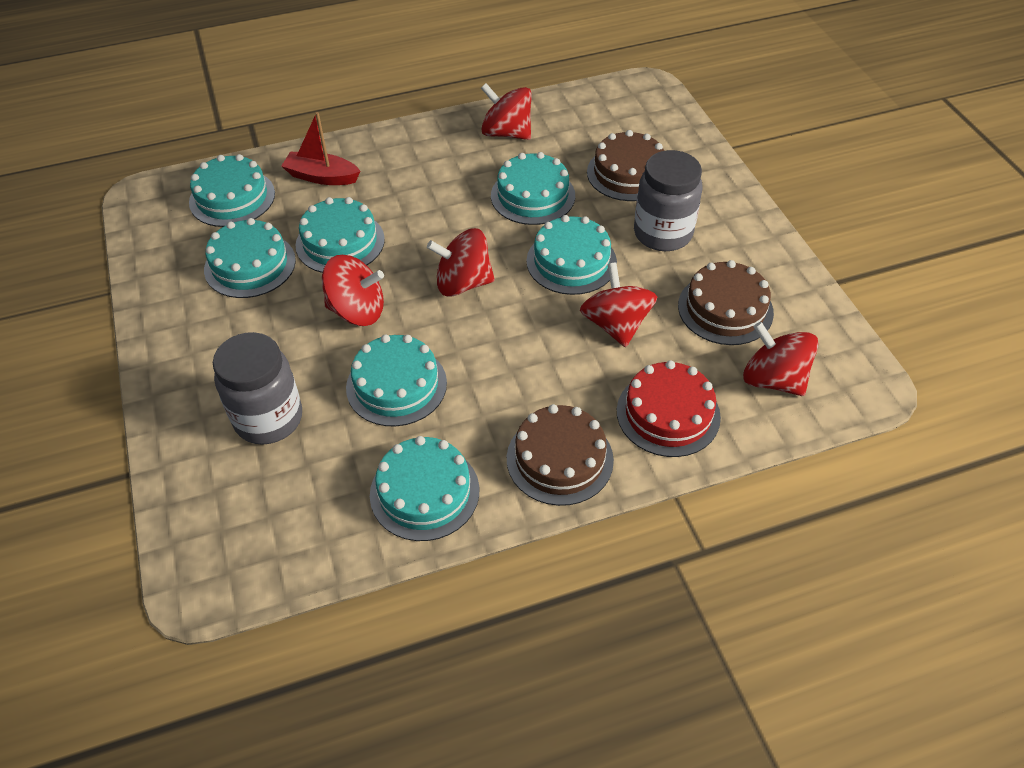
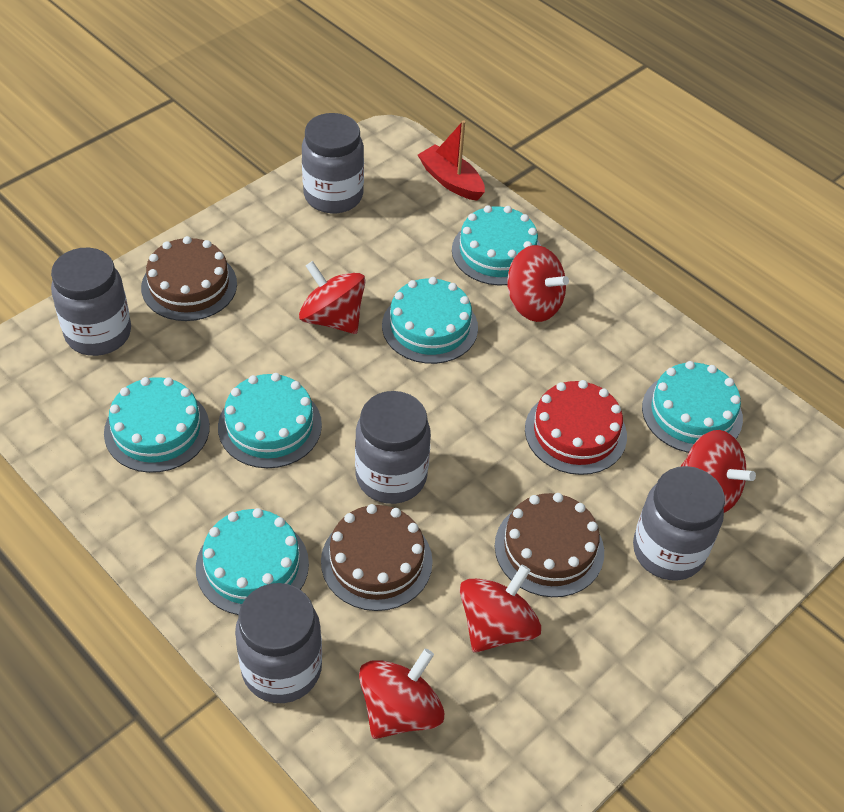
grey jar: 2 -> 5
turquoise cake: 7 -> 6

